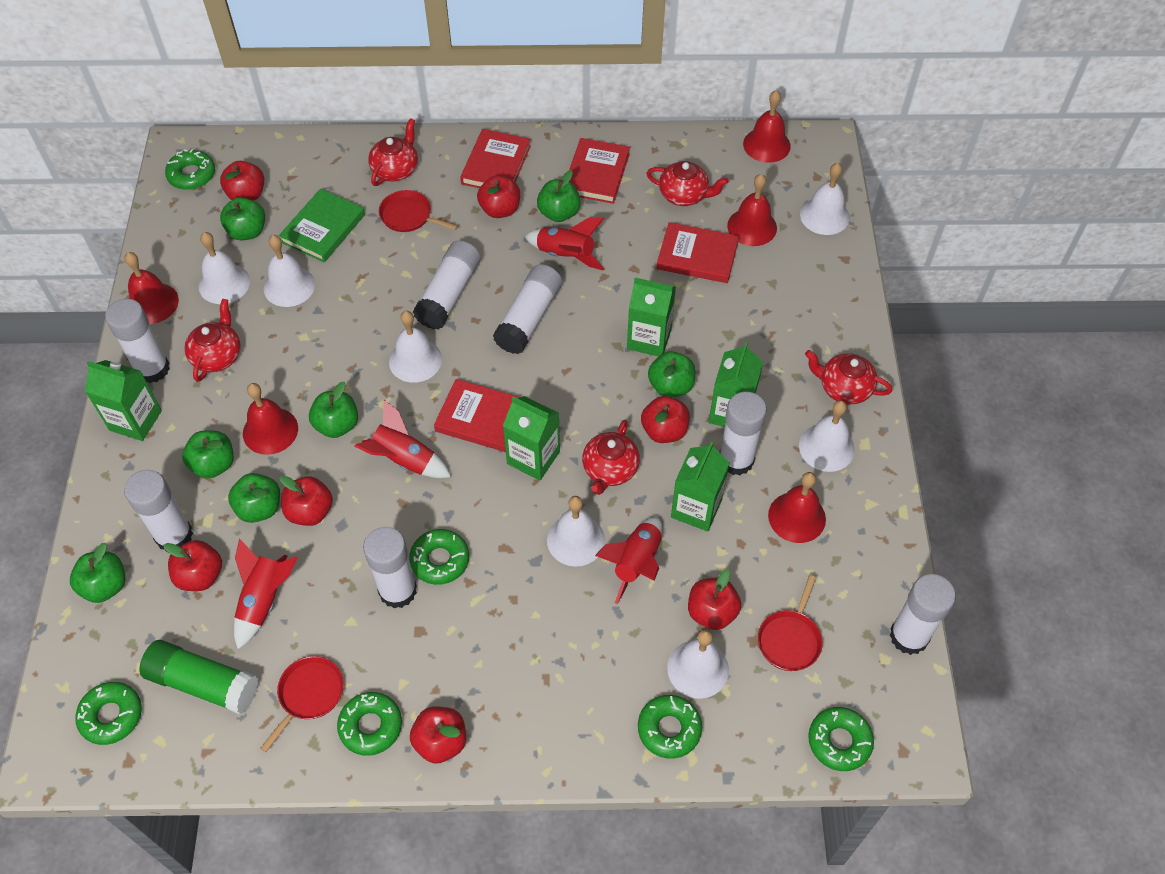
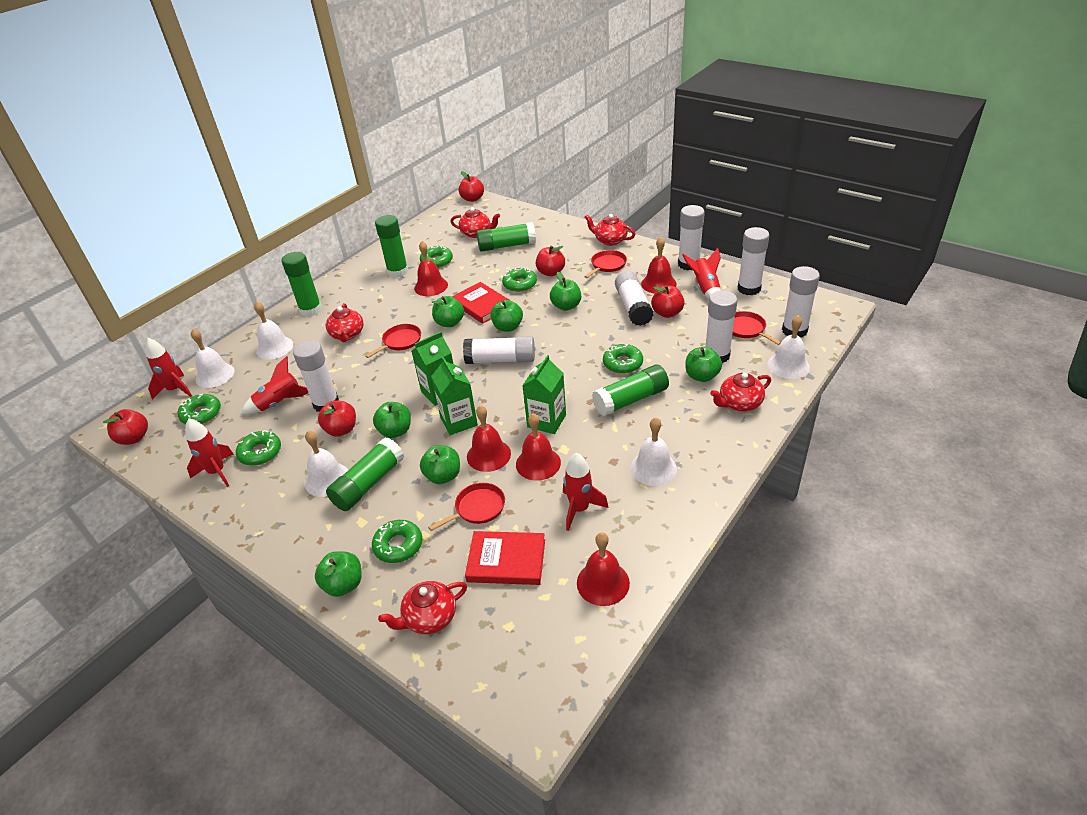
green book: 1 -> 0
green carton: 5 -> 3
green glue stick: 1 -> 5
red apple: 7 -> 5
red book: 4 -> 2
red pan: 3 -> 4
red rocket: 4 -> 5
white bell: 7 -> 5

